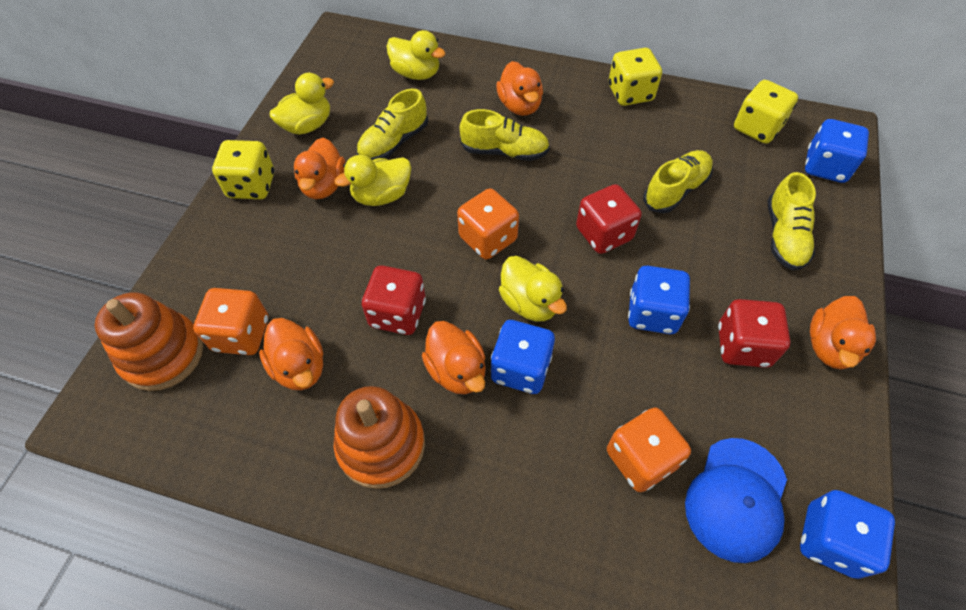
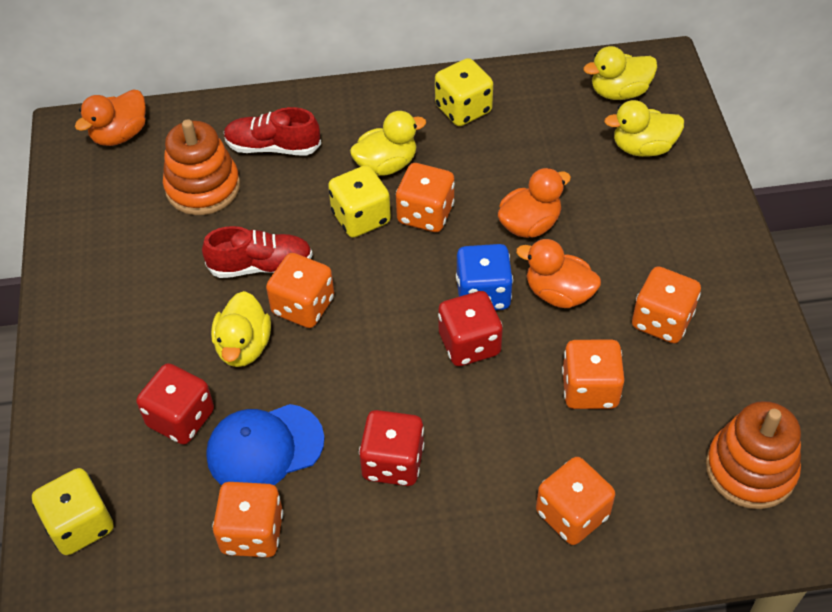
blue dice: 4 -> 1
orange dice: 3 -> 6
orange duck: 5 -> 3
red shoe: 0 -> 2
yellow shoe: 4 -> 0

